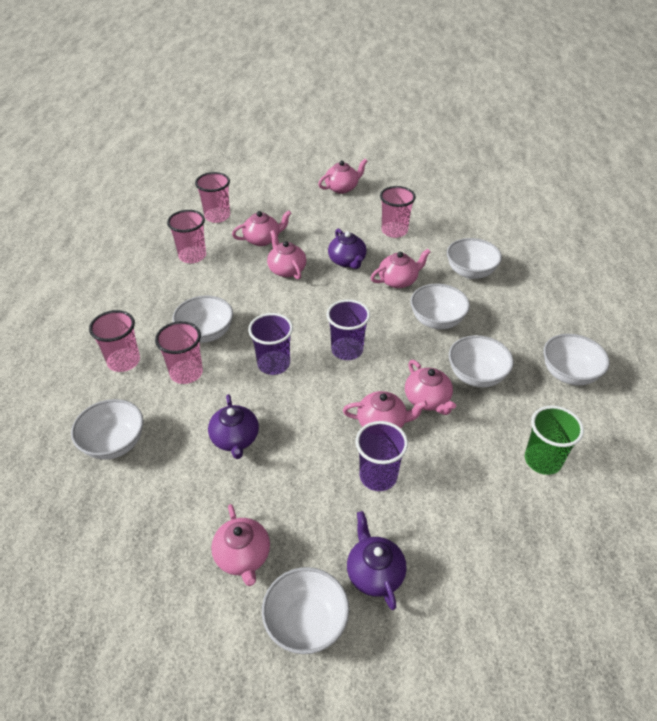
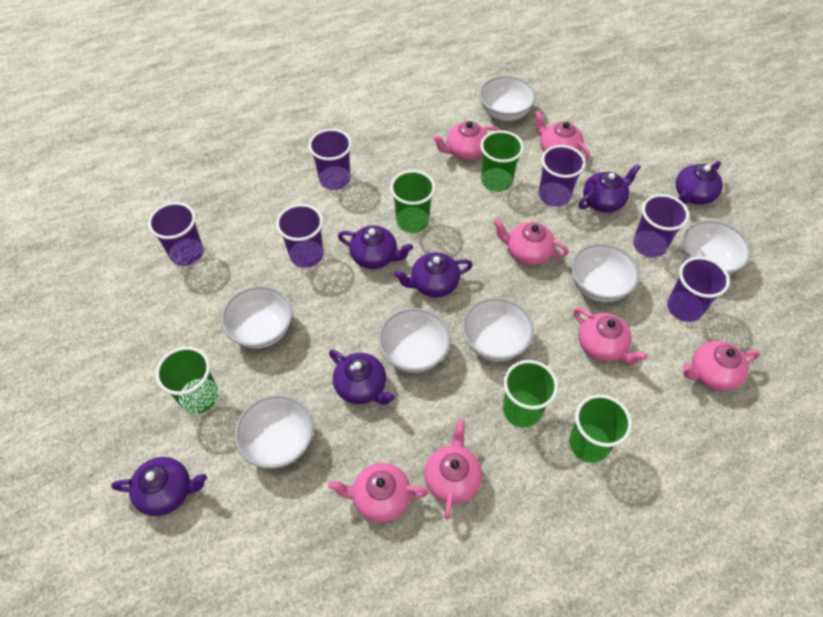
green cup: 1 -> 5
pink cup: 5 -> 0
purple cup: 3 -> 6
purple teapot: 3 -> 6

